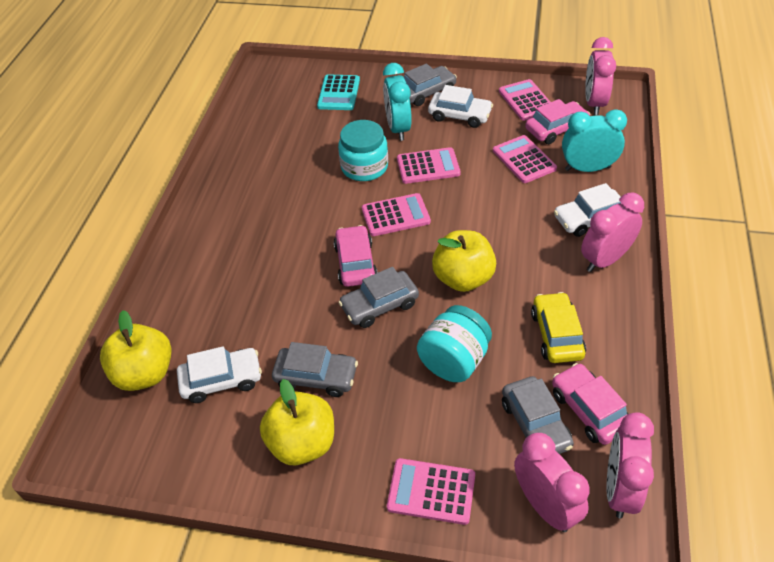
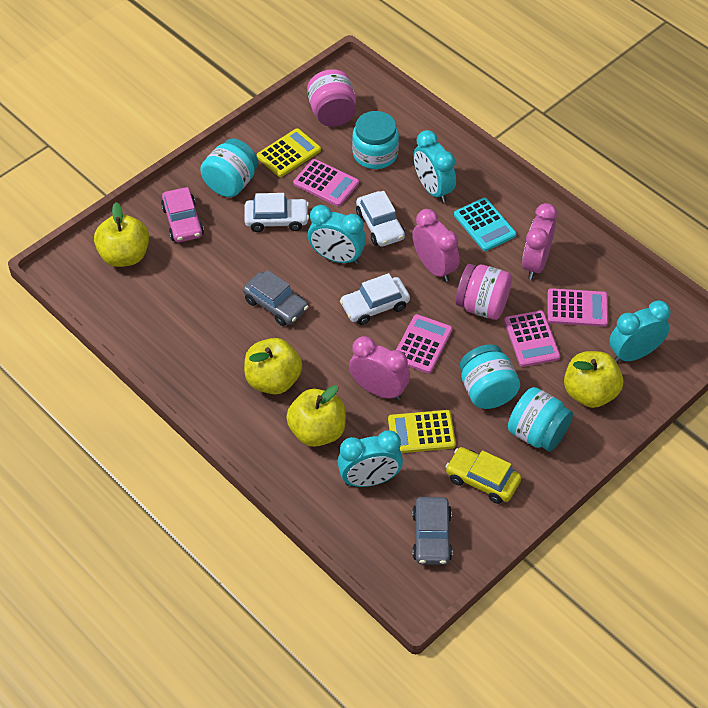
grey car: 4 -> 2
pink calculator: 5 -> 4
pink car: 3 -> 1
pink clock: 4 -> 3
pink jar: 0 -> 2
turquoise clock: 2 -> 4
turquoise jar: 2 -> 4
yellow apple: 3 -> 4
yellow calculator: 0 -> 2

